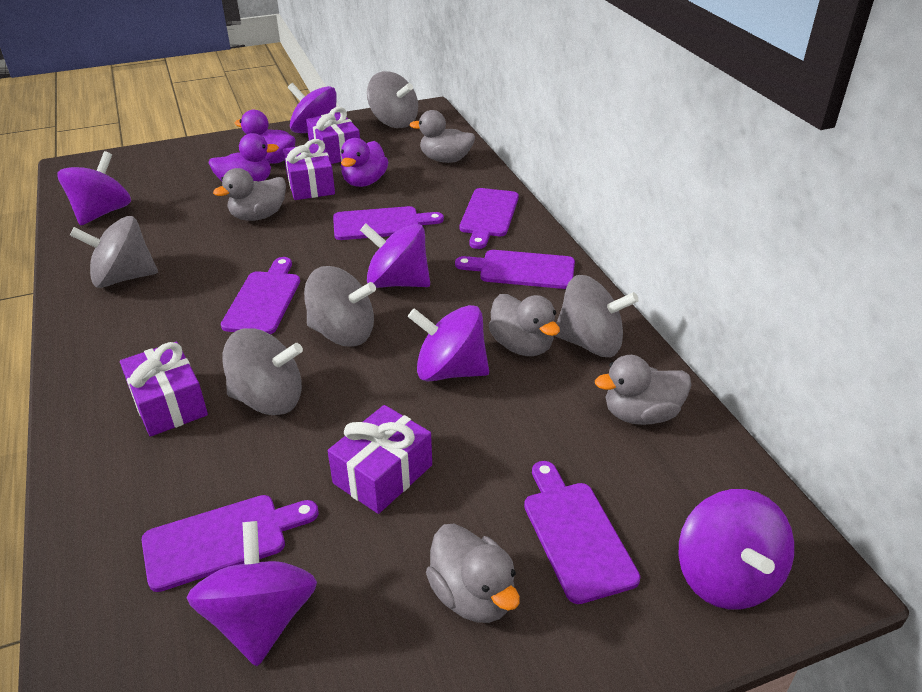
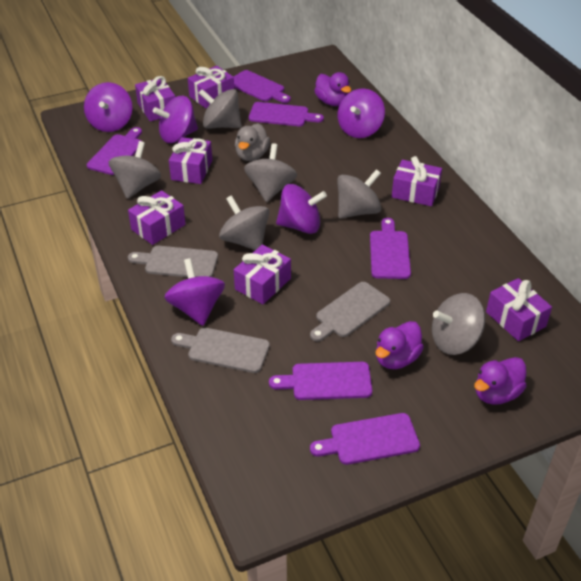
grey cutting board: 0 -> 3
grey duck: 5 -> 1
grey spinning top: 5 -> 6
purple gift: 4 -> 7
purple spinning top: 6 -> 5

